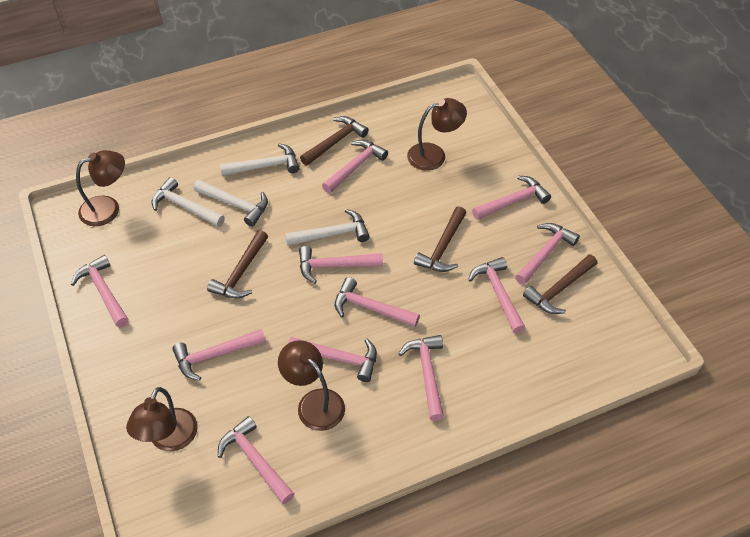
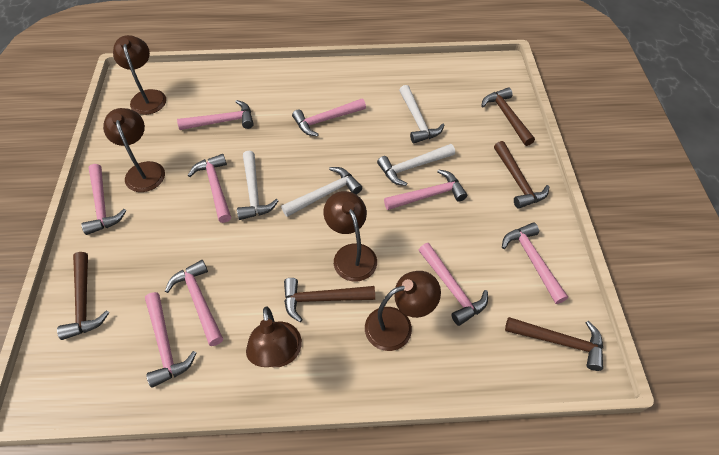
brown hammer: 4 -> 5
brown lamp: 4 -> 5
pink hammer: 11 -> 9

